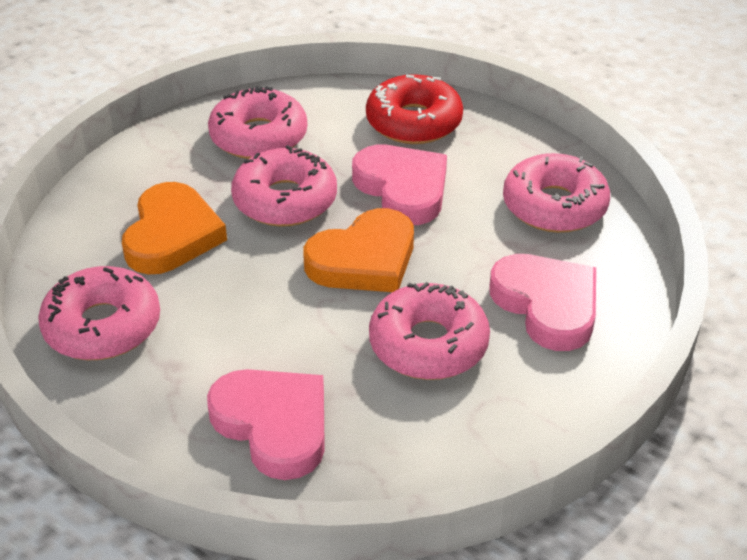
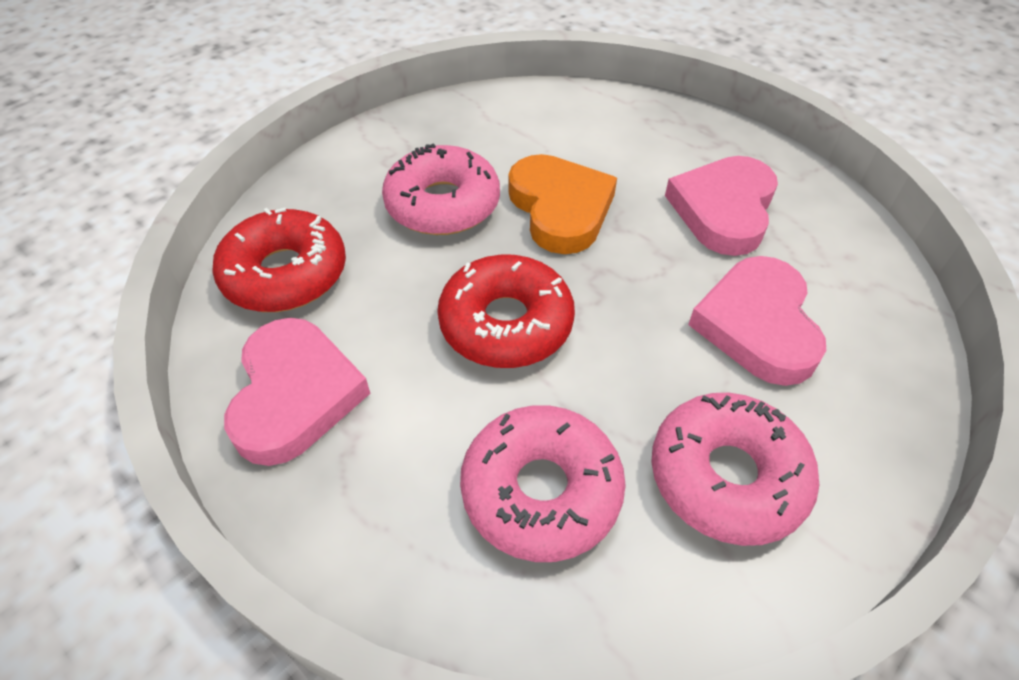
orange heart: 2 -> 1
pink donut: 5 -> 3
red donut: 1 -> 2

